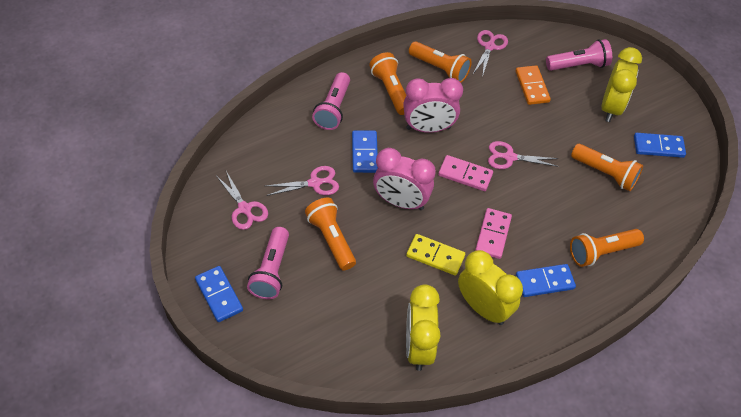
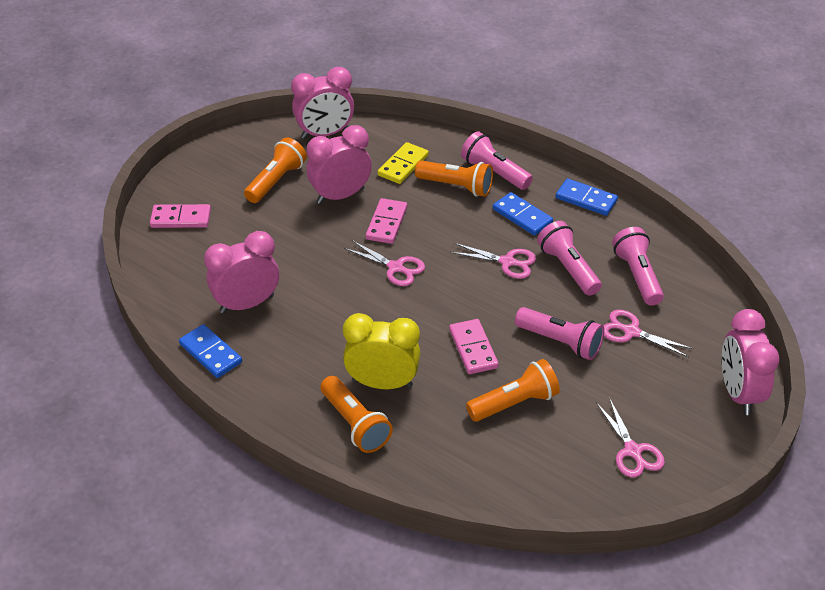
blue domino: 4 -> 3
orange domino: 1 -> 0
orange flashlight: 5 -> 4
pink clock: 2 -> 4
pink domino: 2 -> 3
pink flashlight: 3 -> 4
yellow clock: 3 -> 1

